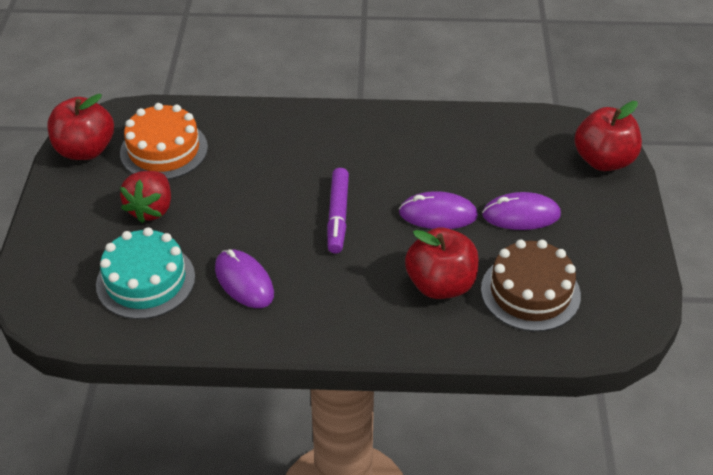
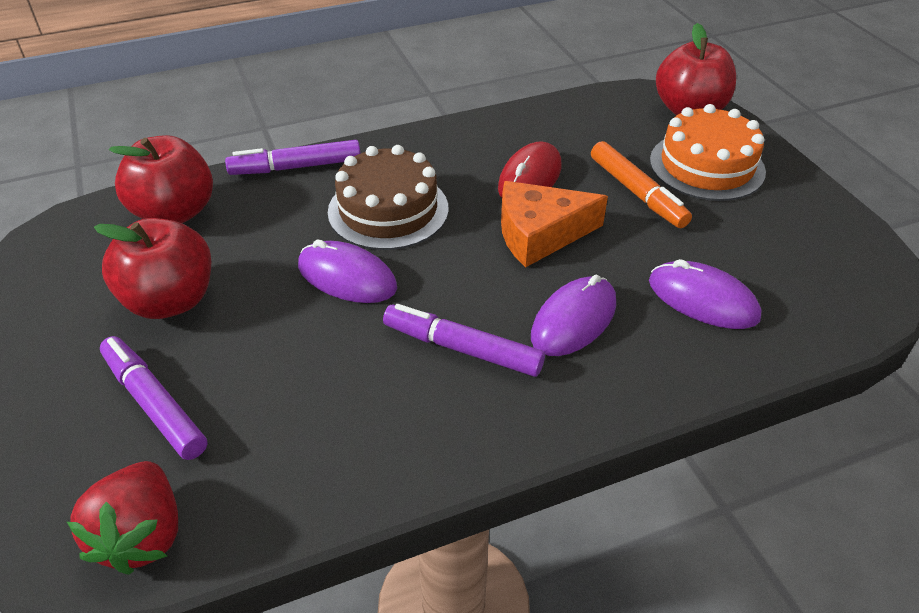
orange cheese: 0 -> 1
orange marker: 0 -> 1
purple marker: 1 -> 3
red mouse: 0 -> 1
turquoise cake: 1 -> 0

